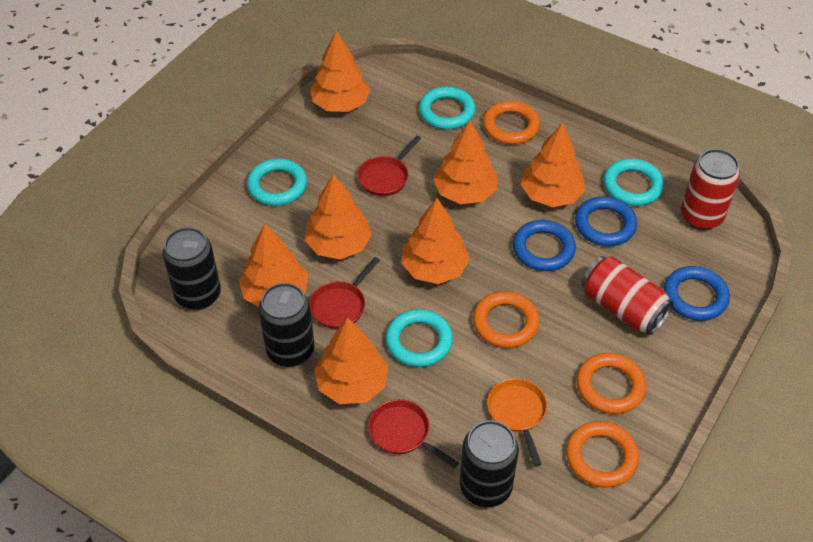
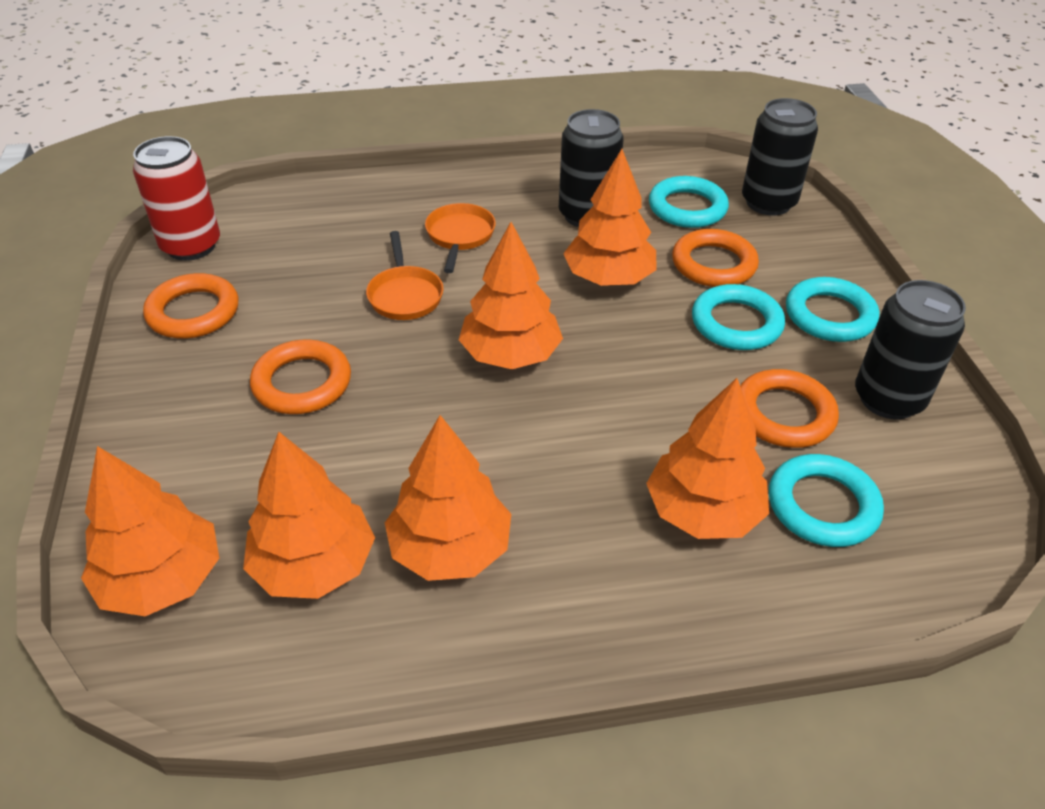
blue ring: 3 -> 0
orange pan: 1 -> 2
orange tree: 7 -> 6
red can: 2 -> 1
red pan: 3 -> 0

